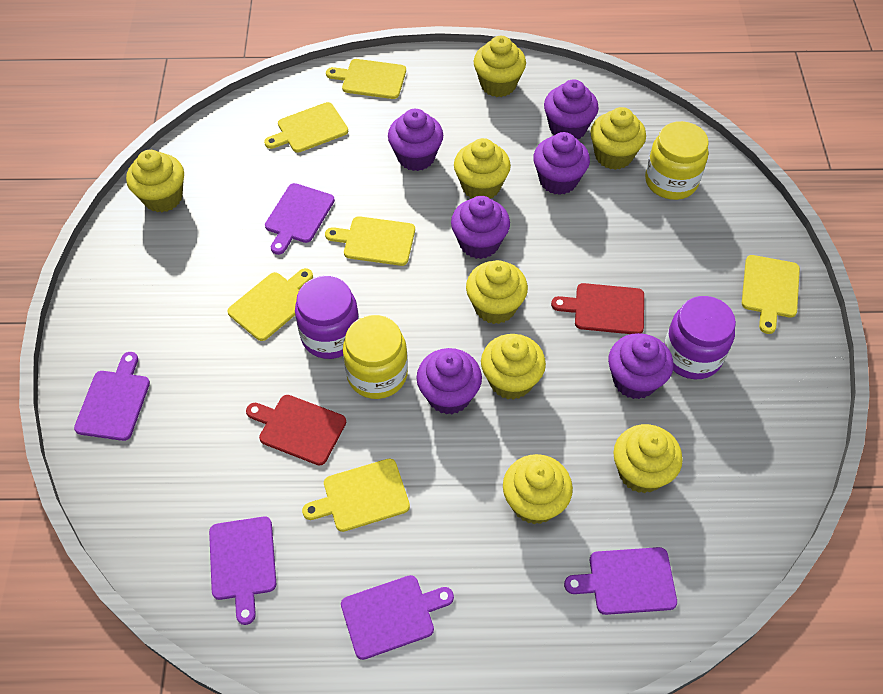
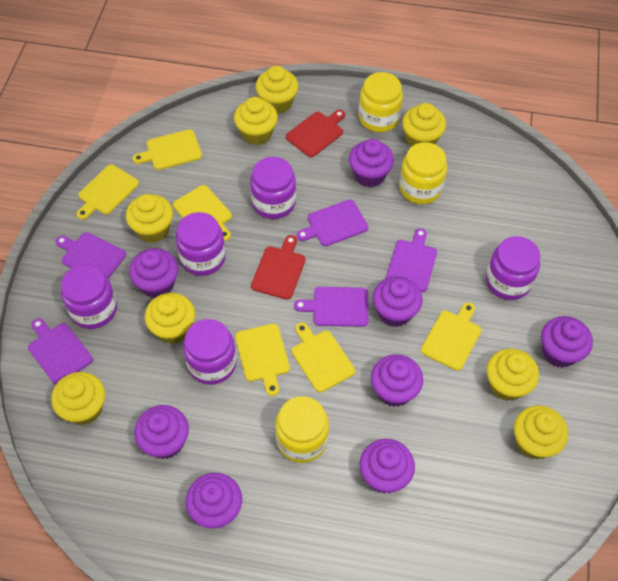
purple cupcake: 6 -> 8
purple jar: 2 -> 5
yellow jar: 2 -> 3

